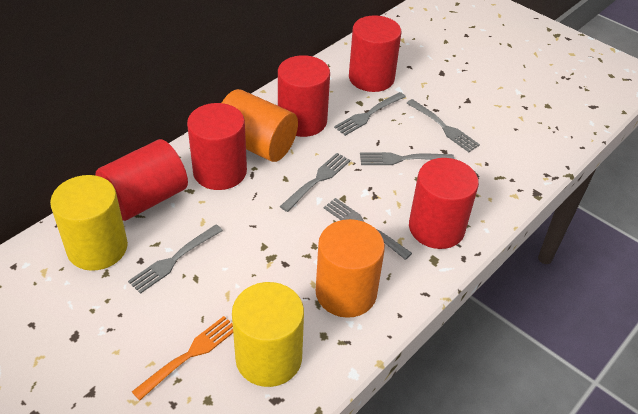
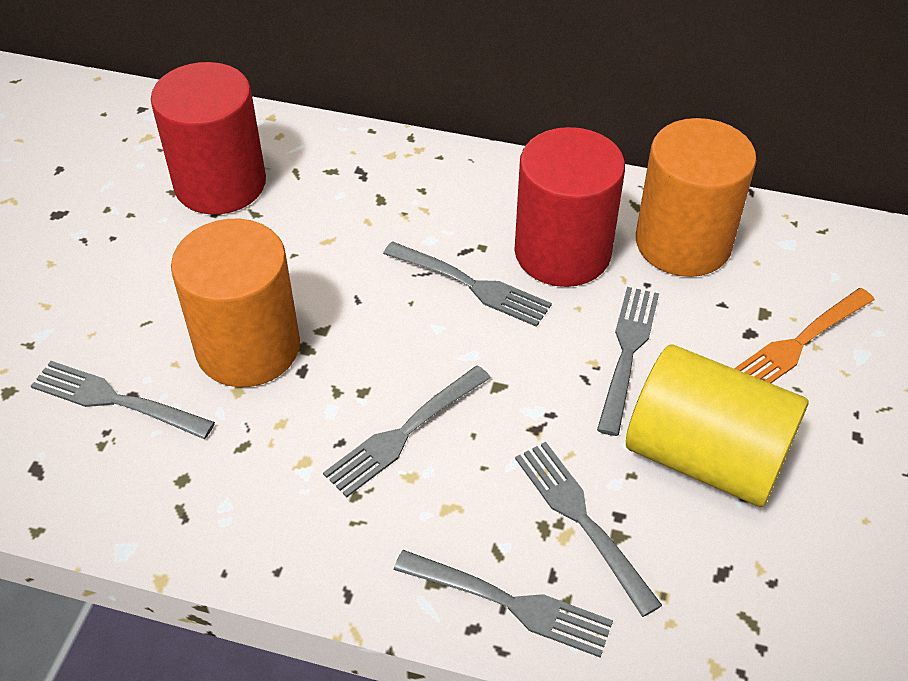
red cylinder: 5 -> 2
yellow cylinder: 2 -> 1

